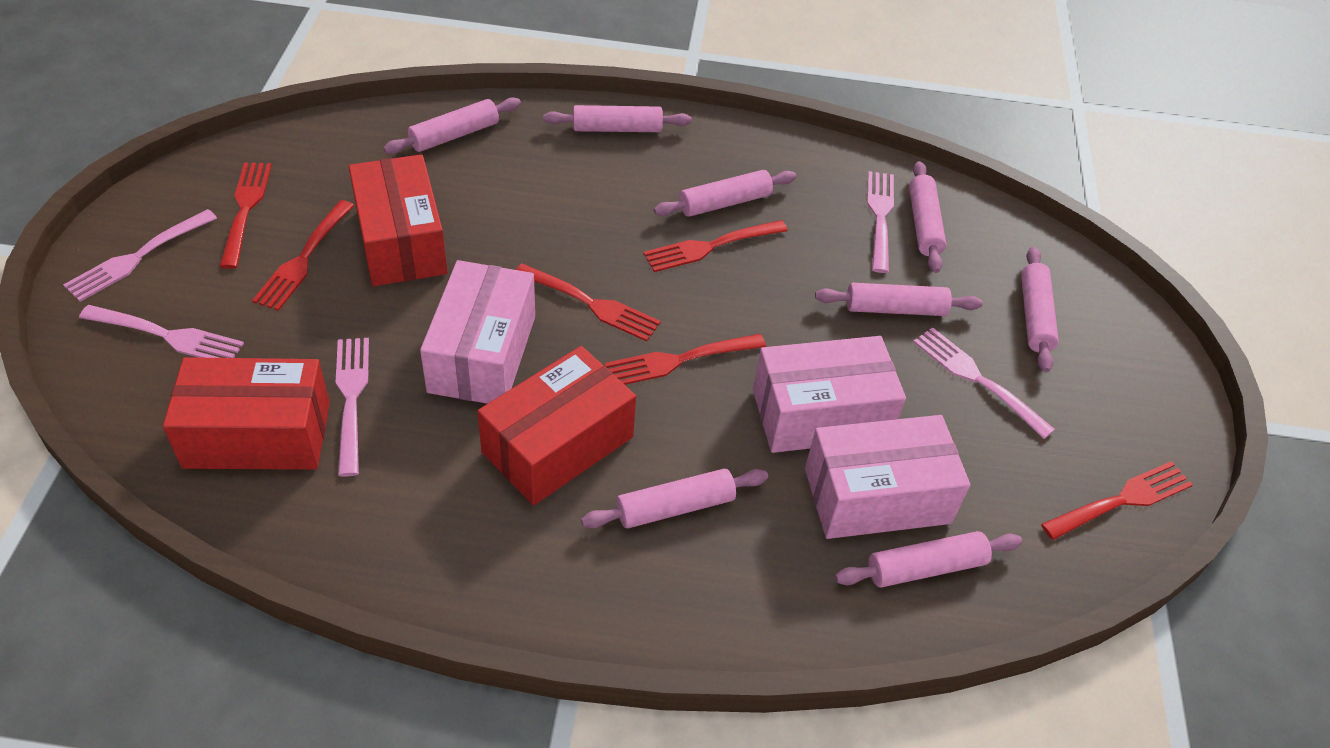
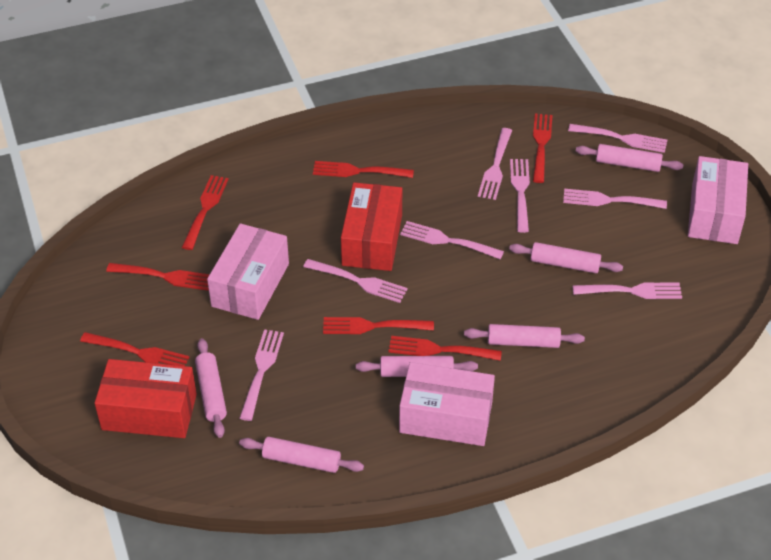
pink fork: 5 -> 8
pink rolling pin: 8 -> 6
red box: 3 -> 2
red fork: 6 -> 7

